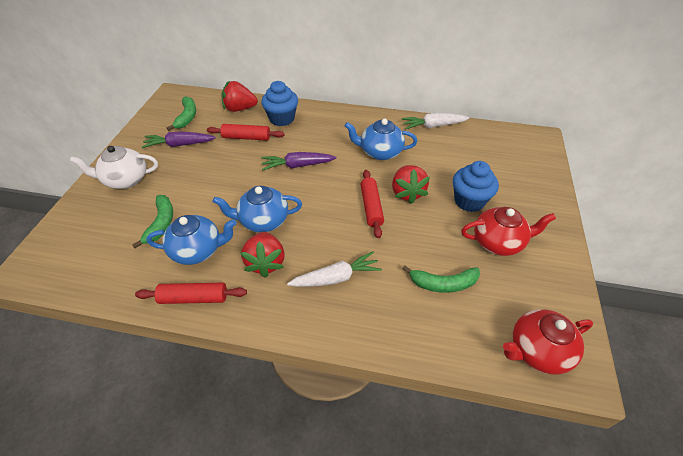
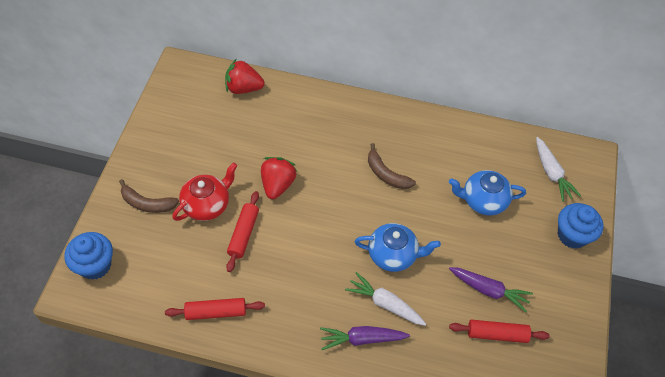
blue teapot: 3 -> 2
brown banana: 0 -> 2
green banana: 3 -> 0
red strawberry: 3 -> 2
red teapot: 2 -> 1
white teapot: 1 -> 0

